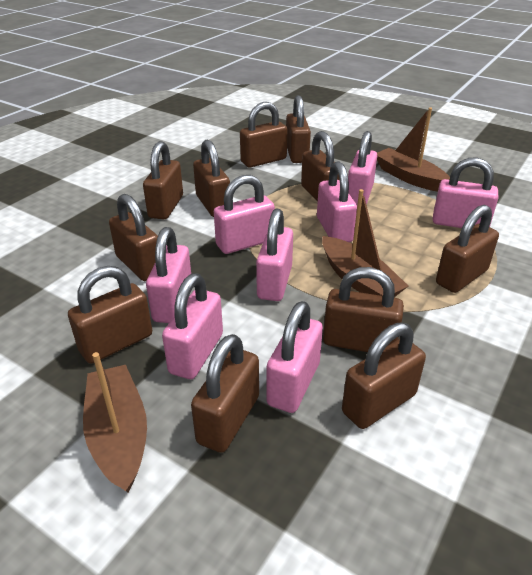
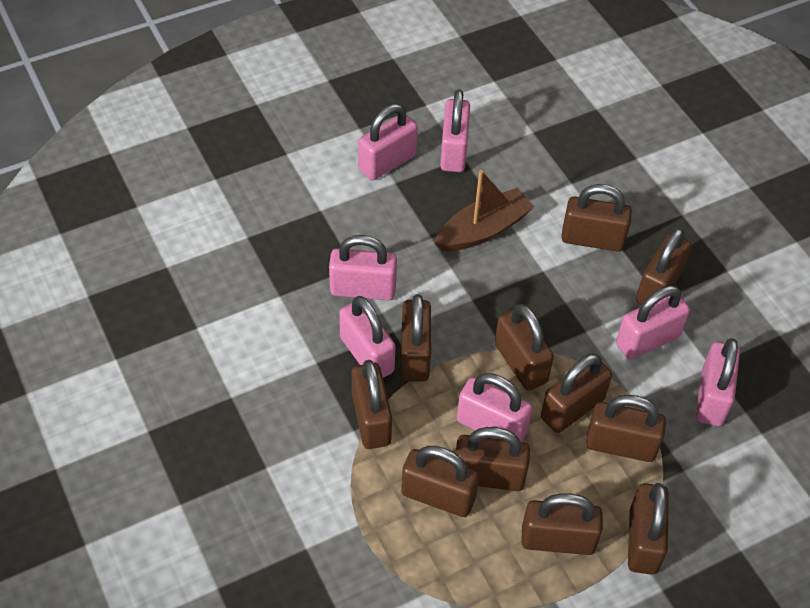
brown boat: 3 -> 1
pink padlock: 8 -> 7

